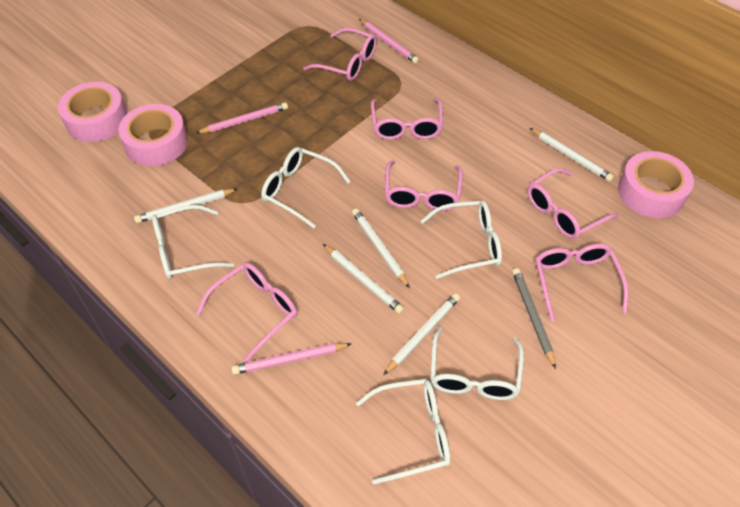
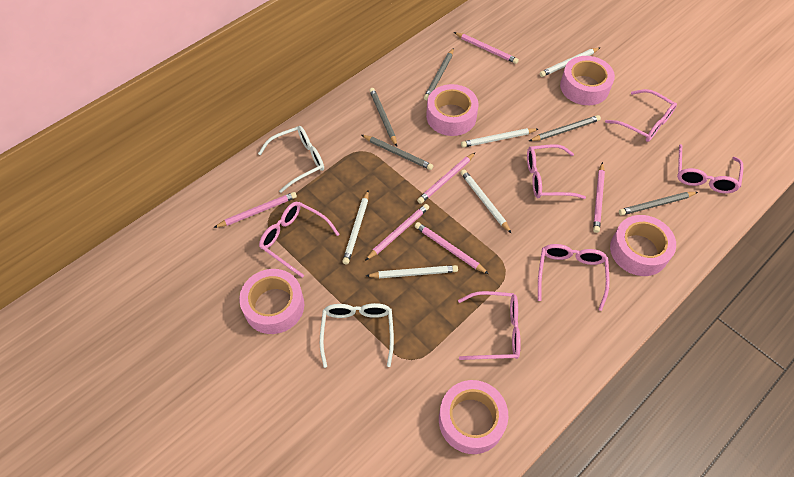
grey pencil: 1 -> 5
pink pencil: 3 -> 6
pink tape: 3 -> 5
white glasses: 5 -> 2

